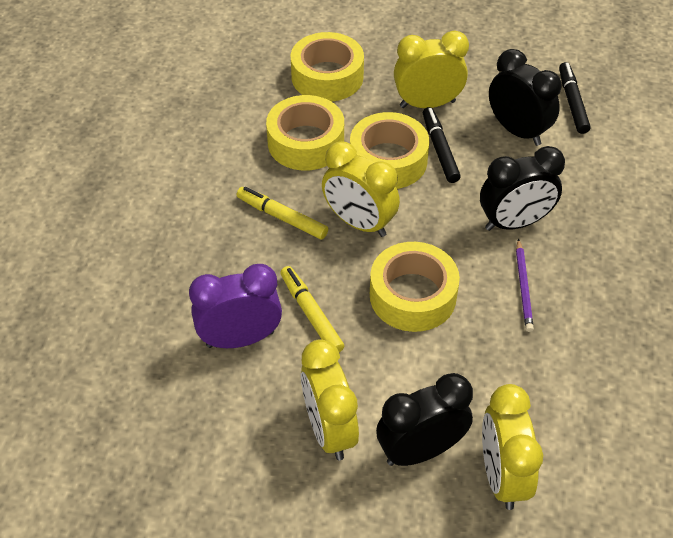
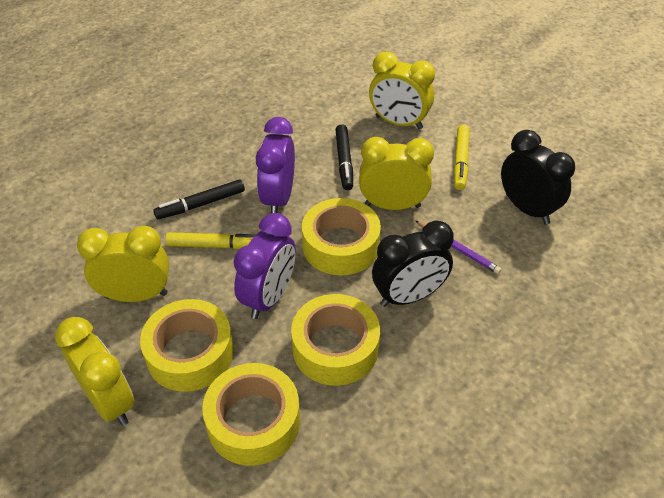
black clock: 3 -> 2
purple clock: 1 -> 2

